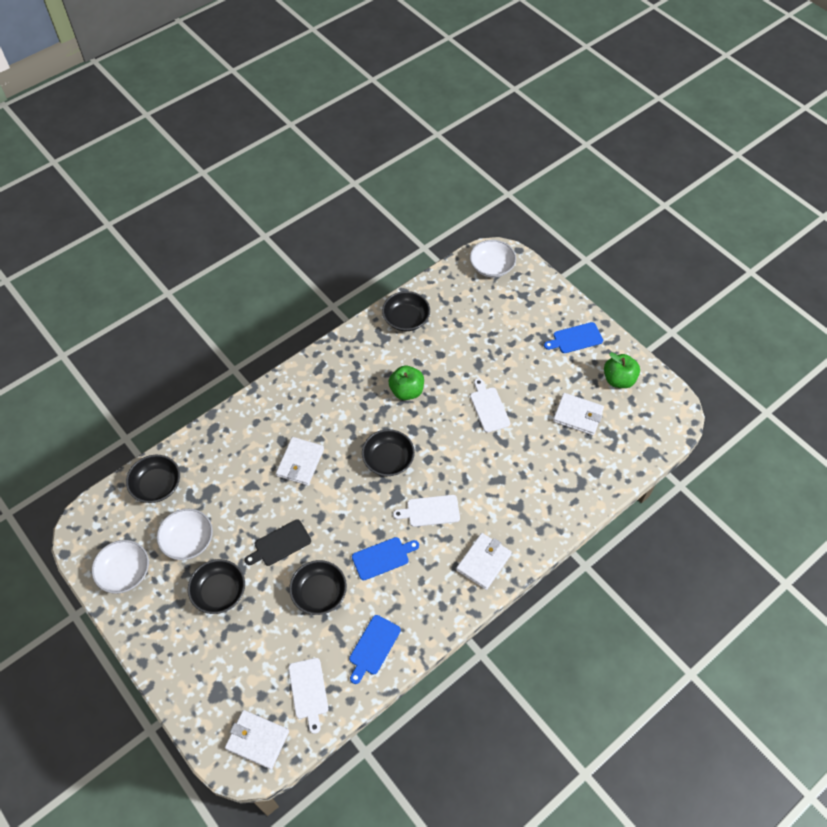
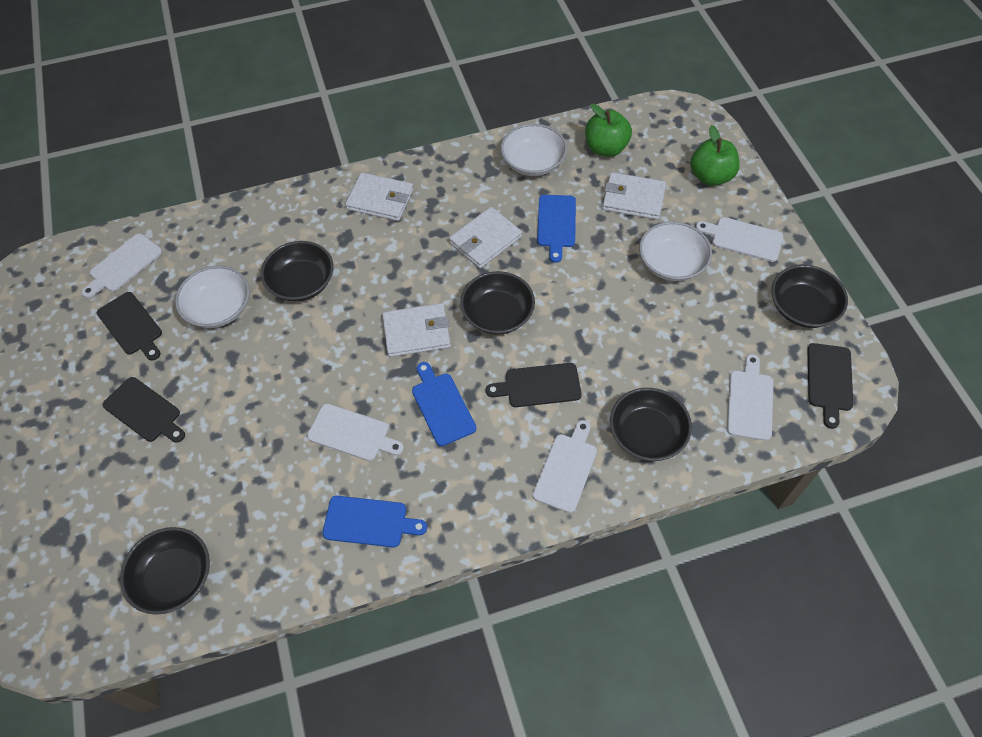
black cutting board: 1 -> 4
white cutting board: 3 -> 5

